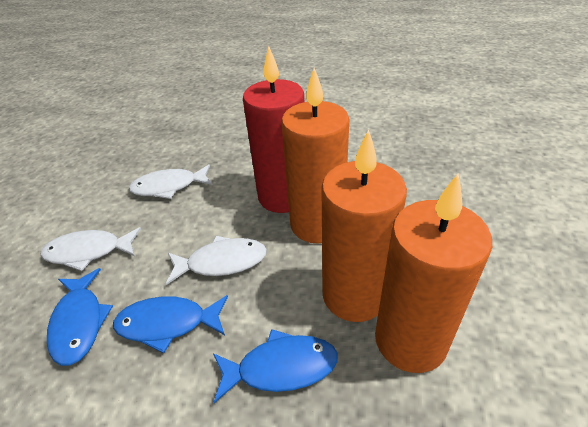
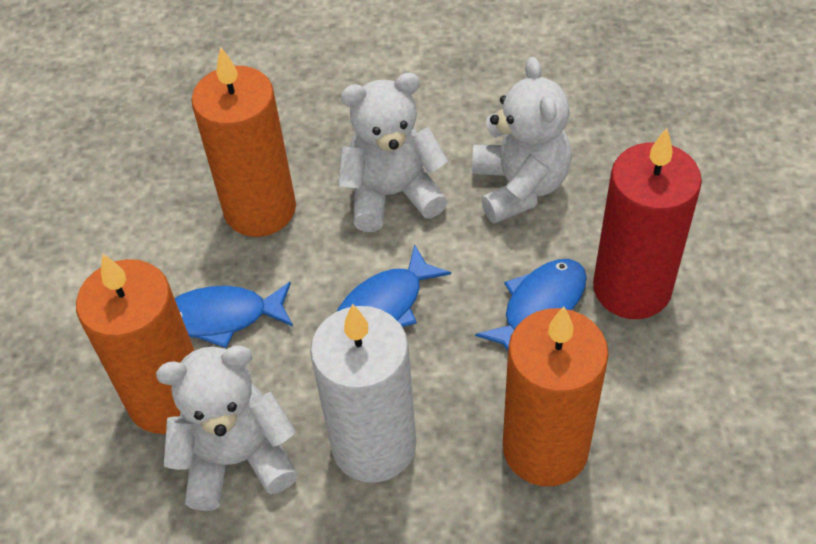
white candle: 0 -> 1
white fish: 3 -> 0
white teddy bear: 0 -> 3

